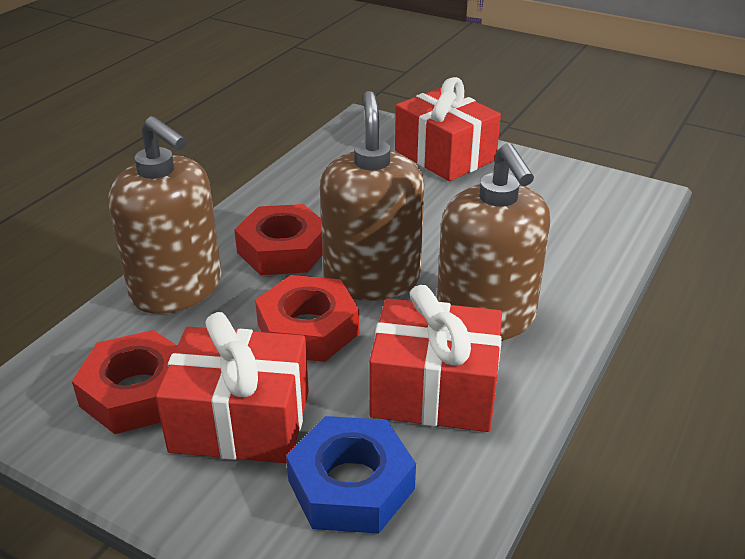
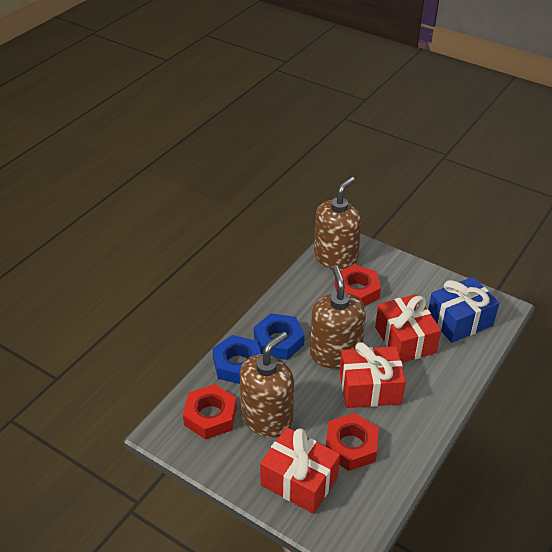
blue gift: 0 -> 1
blue nut: 1 -> 2

